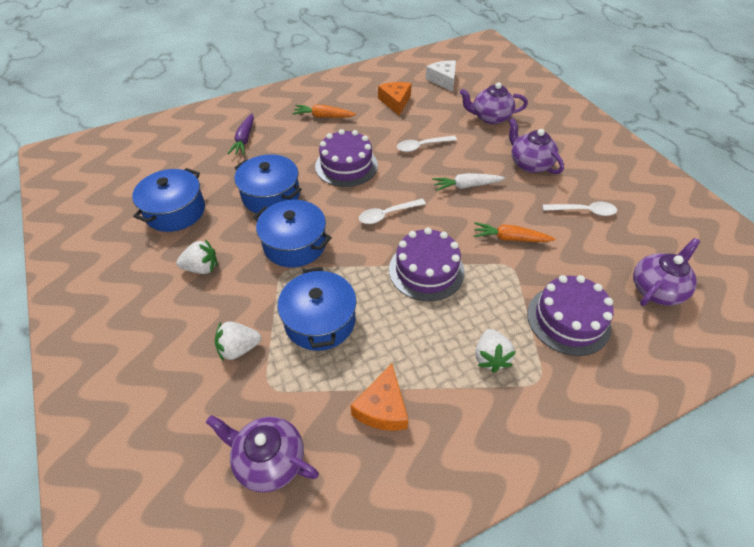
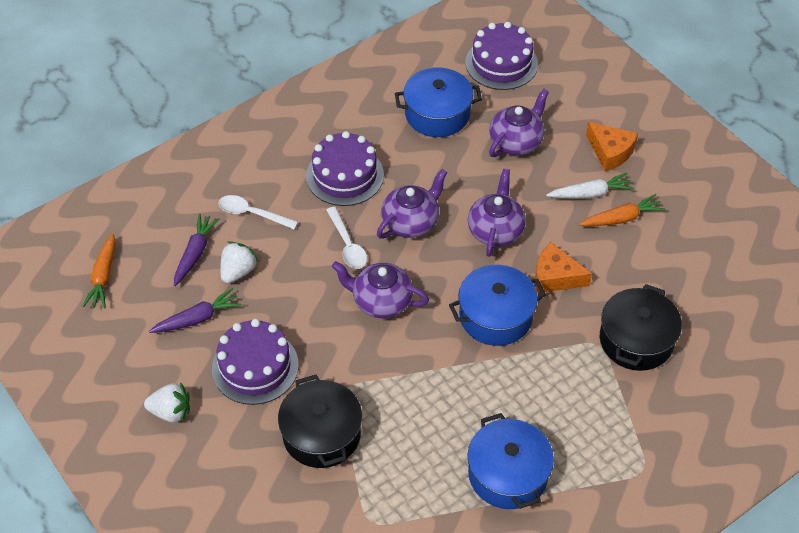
black pot: 0 -> 2
blue pot: 4 -> 3
purple carrot: 1 -> 2
white cheese: 1 -> 0
white spoon: 3 -> 2
white strawberry: 3 -> 2

